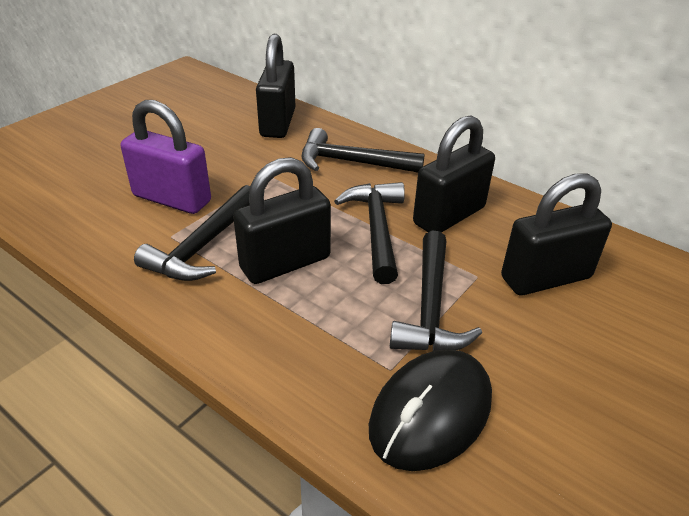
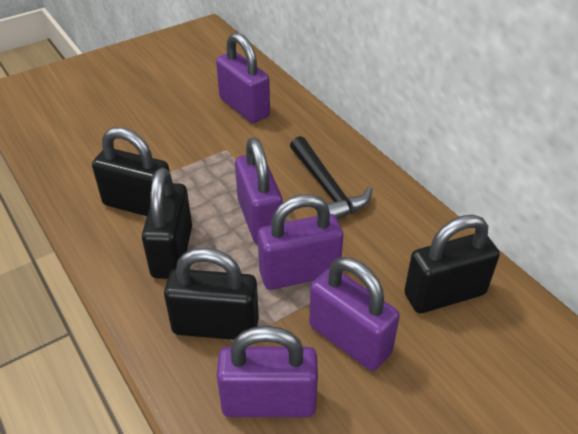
black hammer: 4 -> 1
black mouse: 1 -> 0
purple padlock: 1 -> 5

